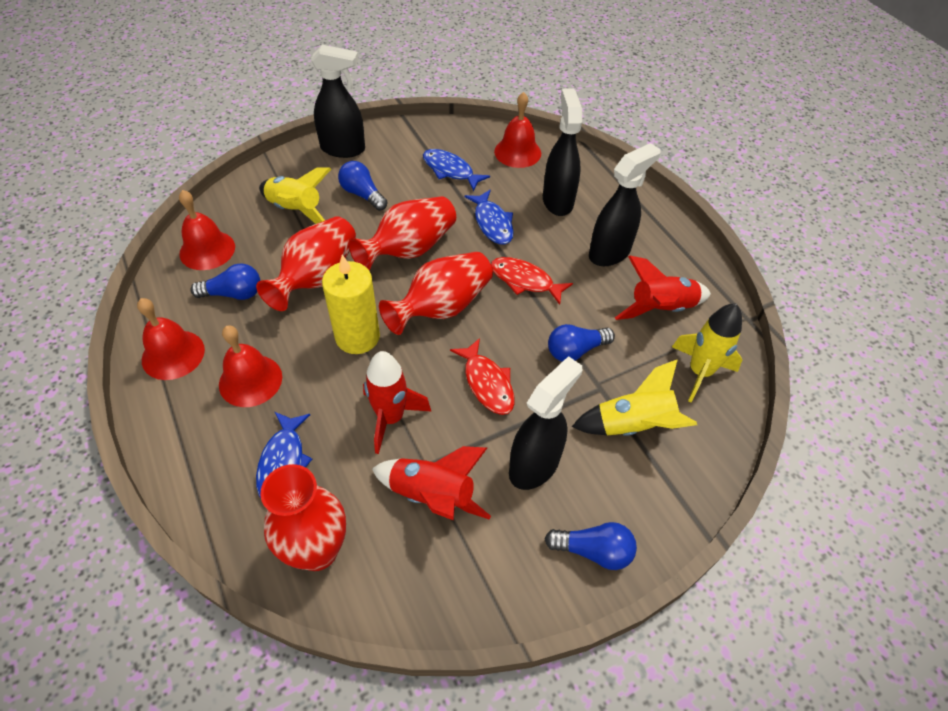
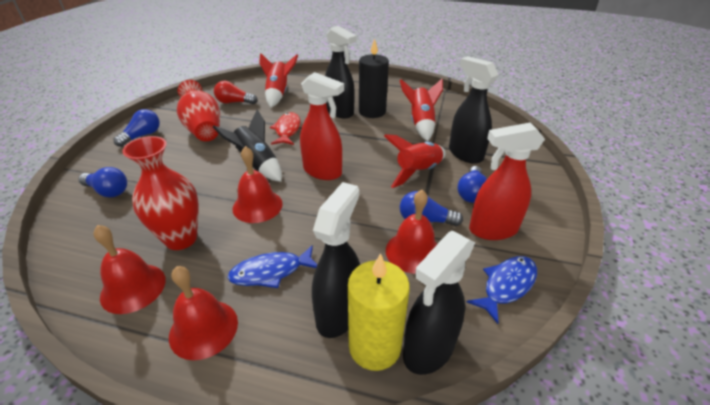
black candle: 0 -> 1
black rocket: 0 -> 1
blue fish: 3 -> 2
red fish: 2 -> 1
red light bulb: 0 -> 1
red spray bottle: 0 -> 2
red vase: 4 -> 2
yellow rocket: 3 -> 0

